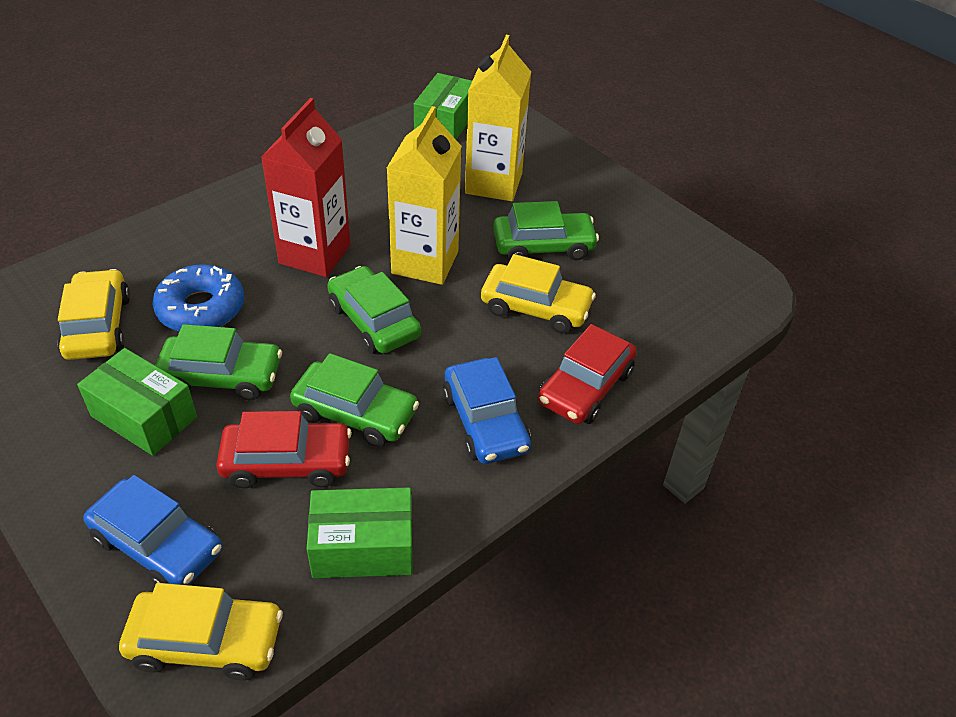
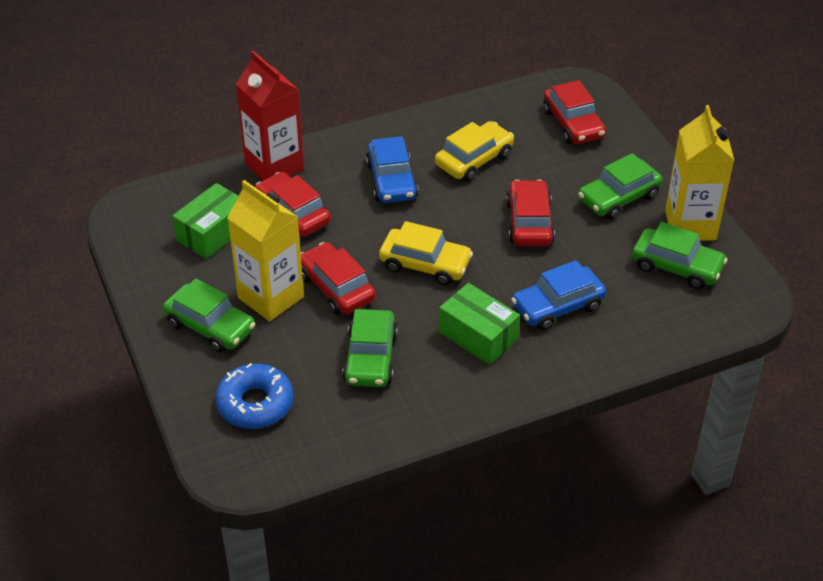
green box: 3 -> 2
red car: 2 -> 4
yellow car: 3 -> 2

